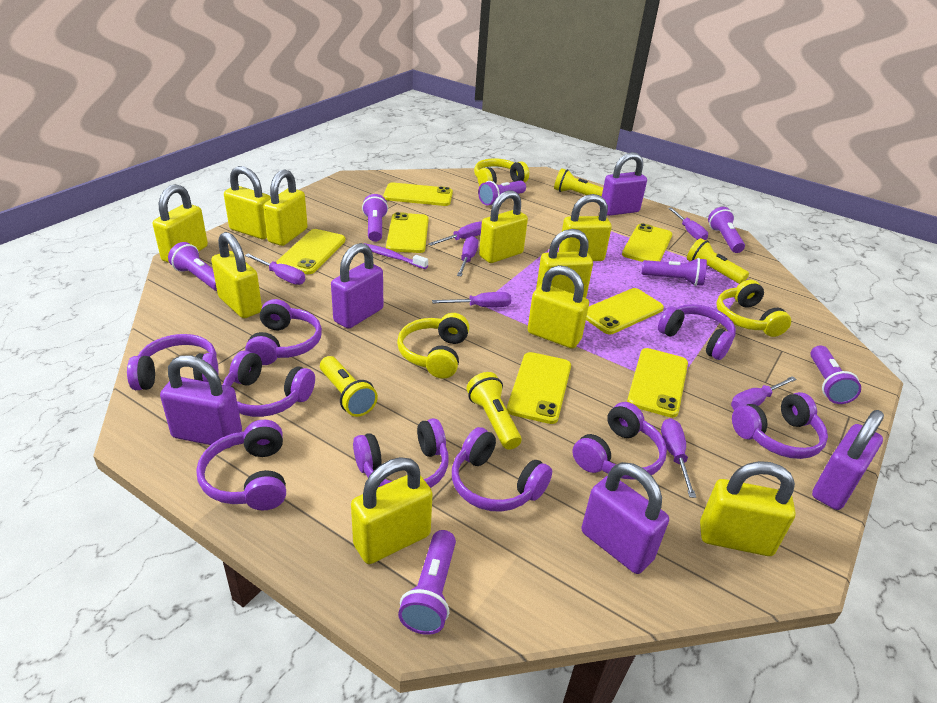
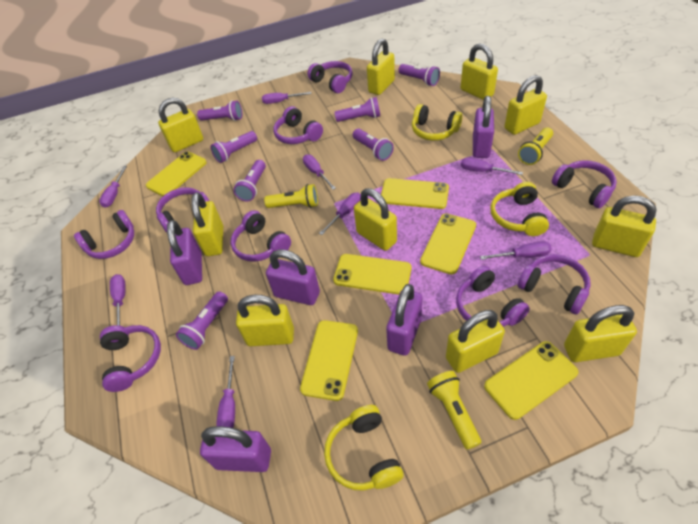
purple screwdriver: 7 -> 8
purple toothbrush: 1 -> 0
yellow flashlight: 4 -> 3
yellow phone: 7 -> 6

